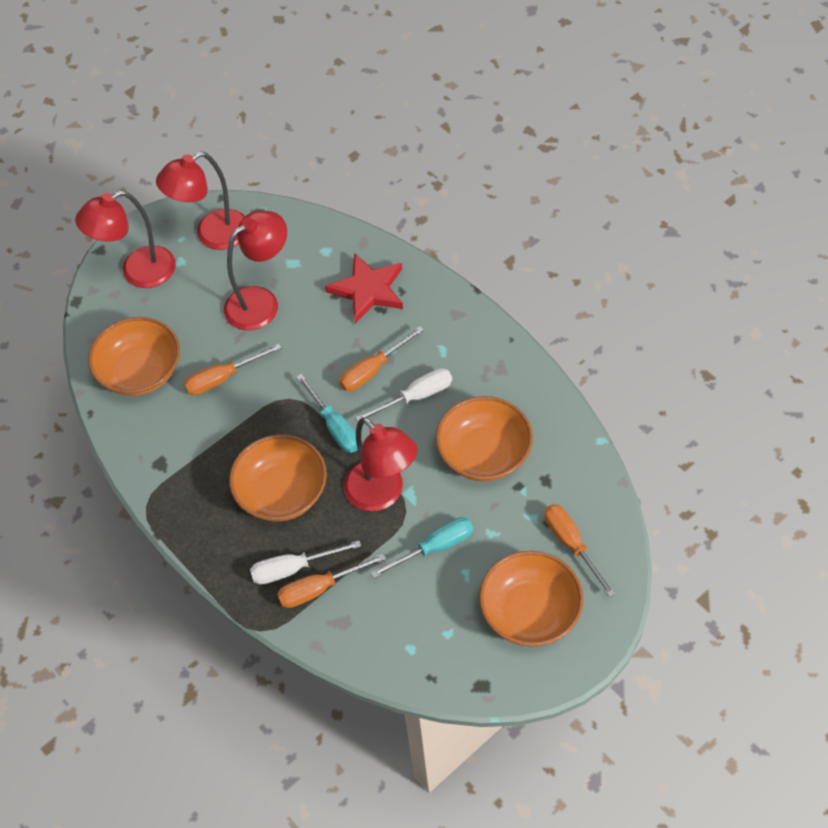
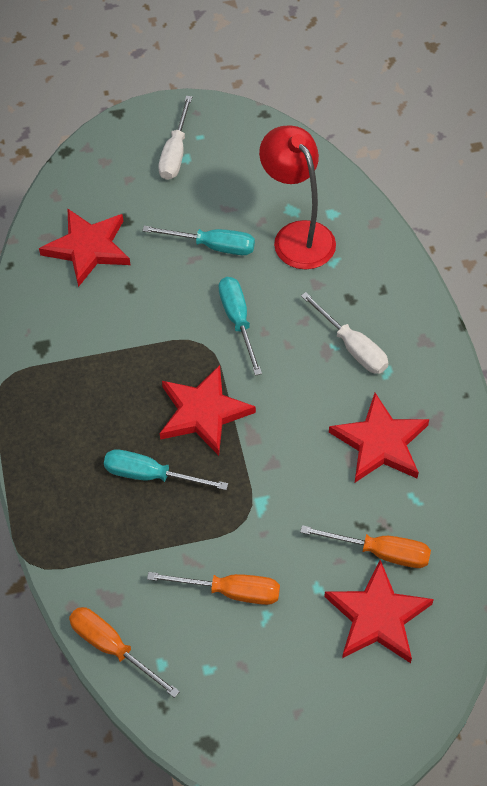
orange bowl: 4 -> 0
orange screwdriver: 4 -> 3
red lamp: 4 -> 1
red star: 1 -> 4
turquoise screwdriver: 2 -> 3

